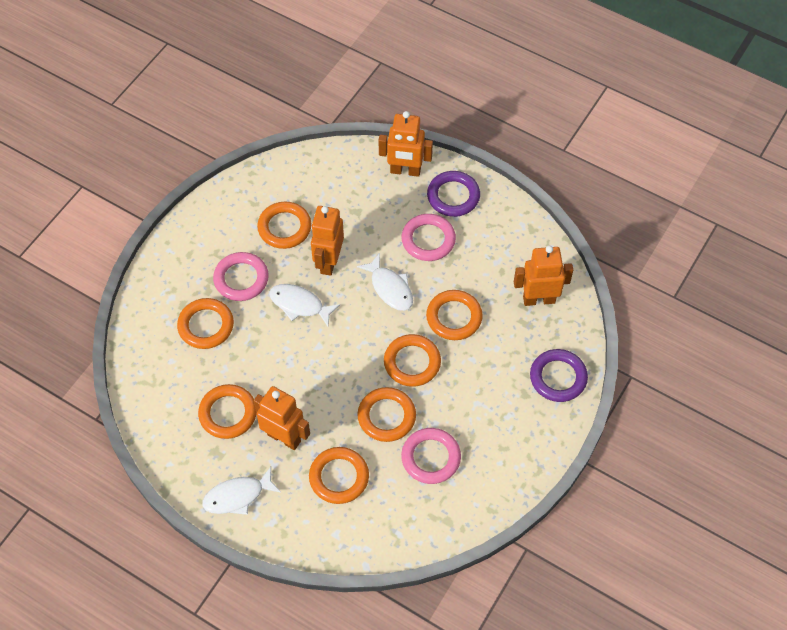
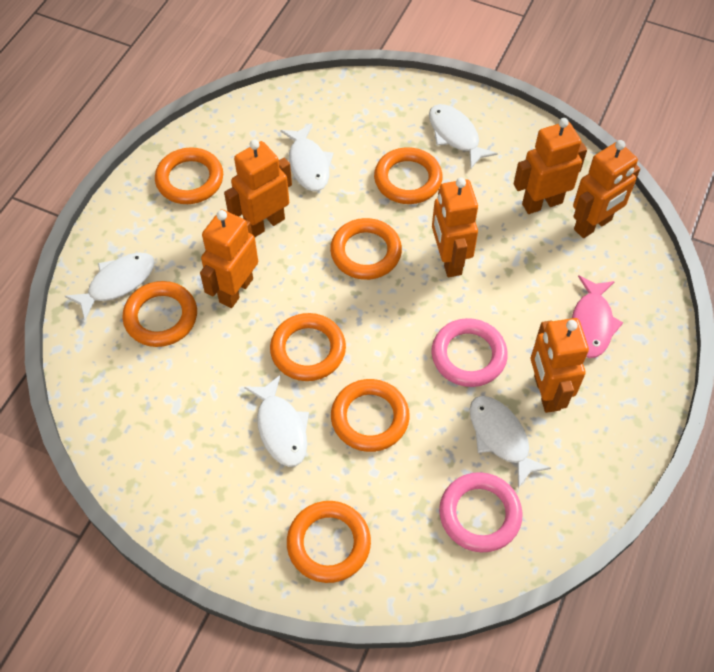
orange robot: 4 -> 6
pink fish: 0 -> 1
pink ring: 3 -> 2
purple ring: 2 -> 0
white fish: 3 -> 5

